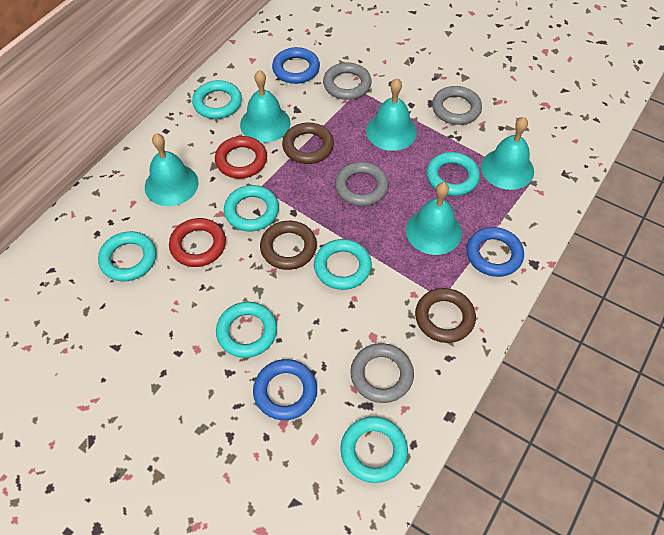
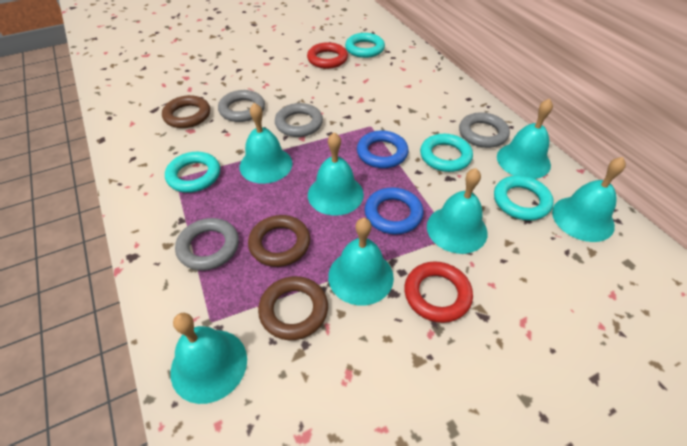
blue ring: 3 -> 2
turquoise bell: 5 -> 7
turquoise ring: 7 -> 4

